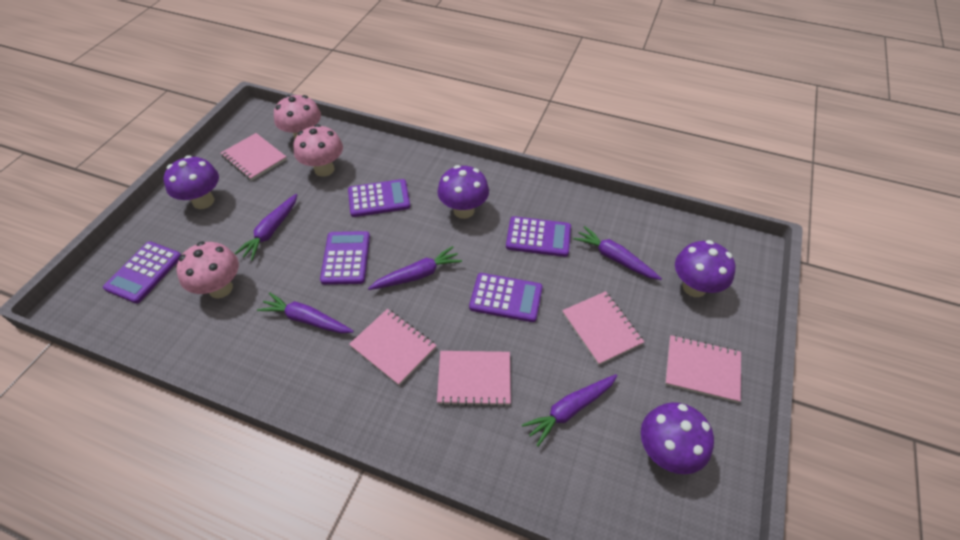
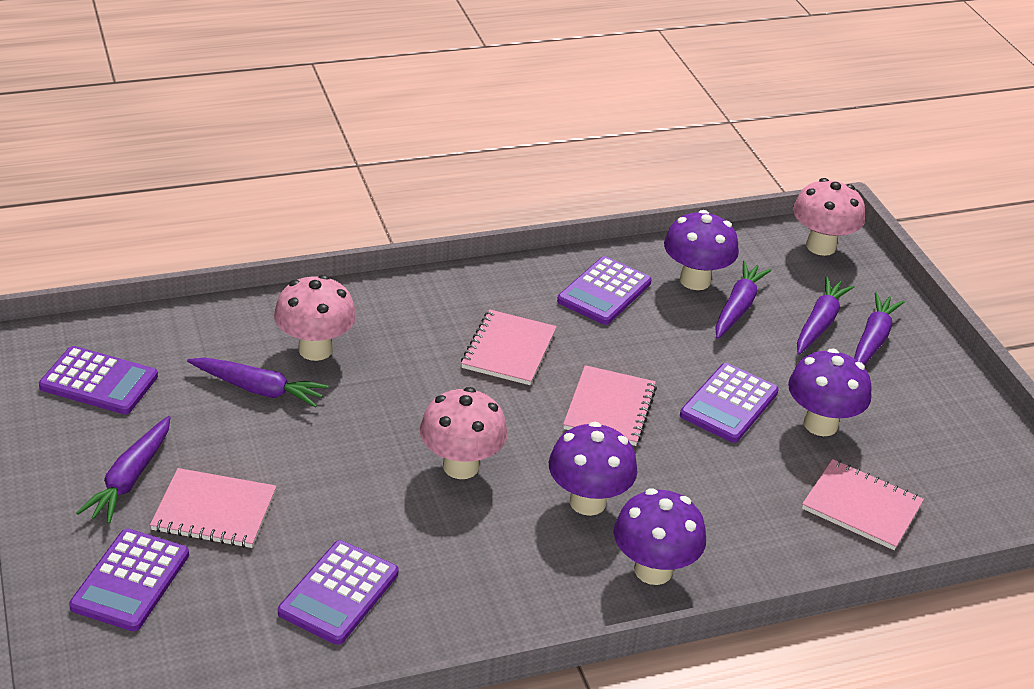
pink notebook: 5 -> 4

